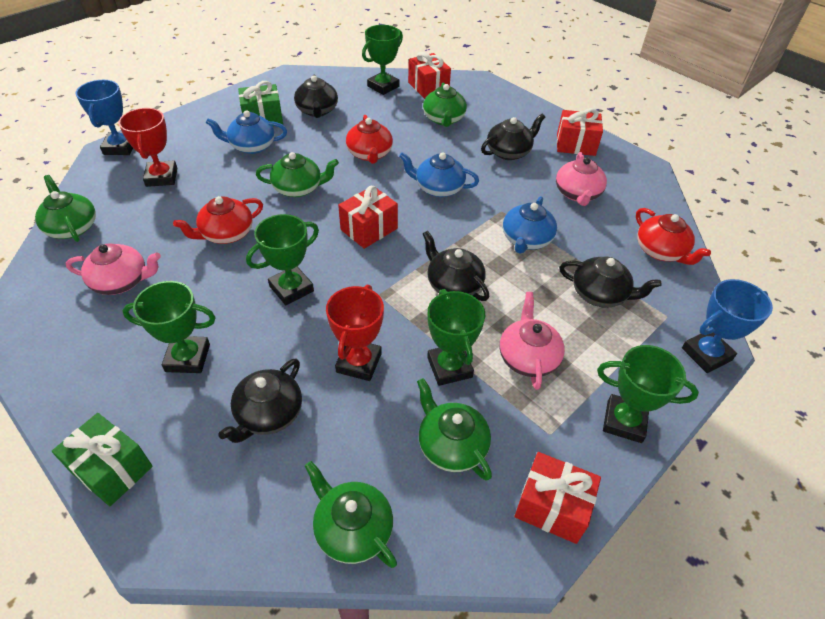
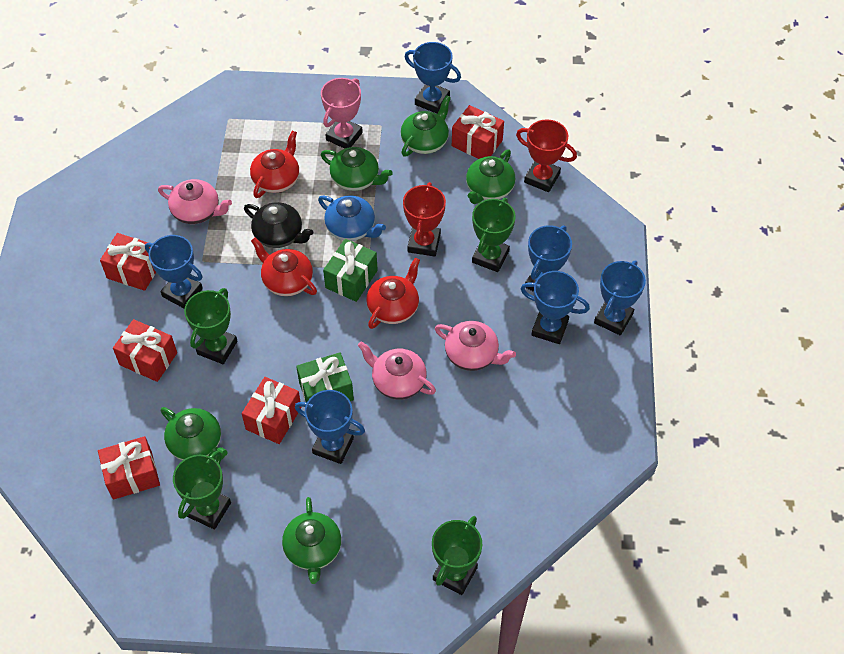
black teapot: 5 -> 1
blue teapot: 3 -> 1
blue trophy: 2 -> 6
green trophy: 5 -> 4
pink trophy: 0 -> 1
red gift: 4 -> 5

